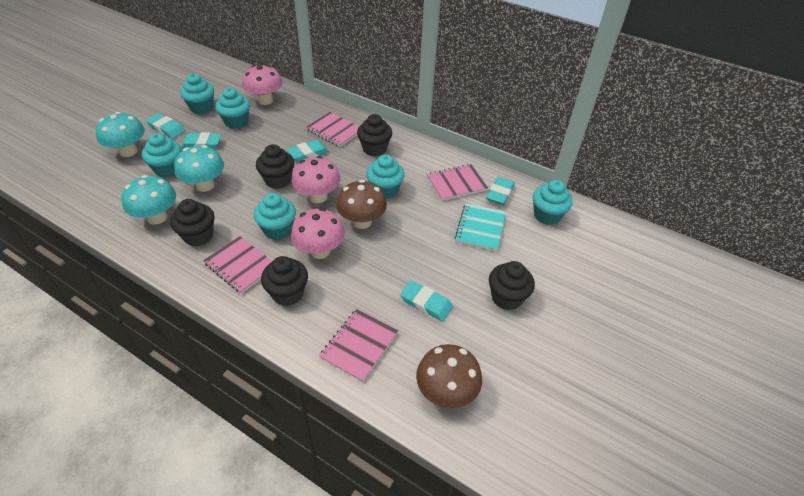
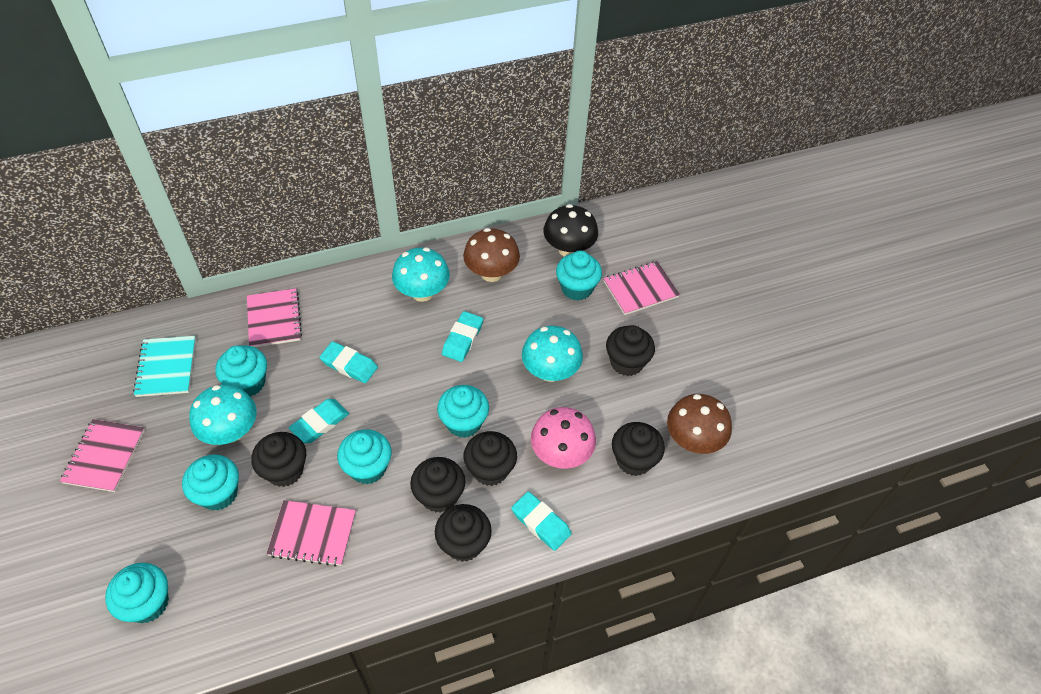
black cupcake: 5 -> 6
black mushroom: 0 -> 1
pink mushroom: 3 -> 1
turquoise eraser: 5 -> 4

